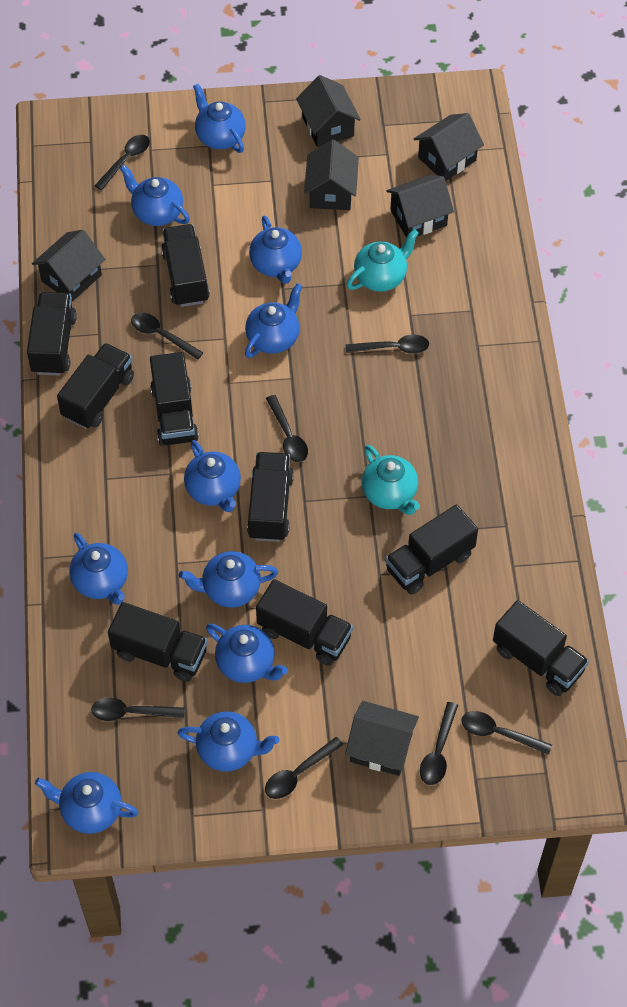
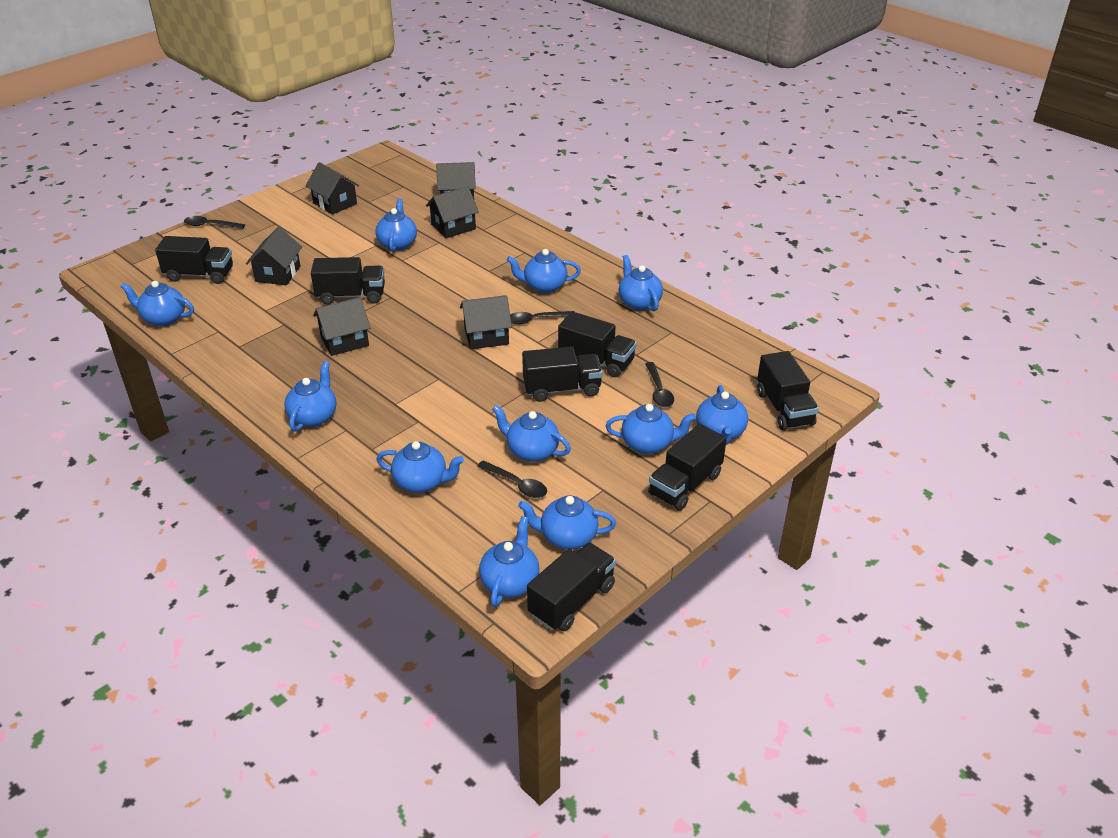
black spoon: 8 -> 4
black truck: 9 -> 7
blue teapot: 10 -> 11
turquoise teapot: 2 -> 0

